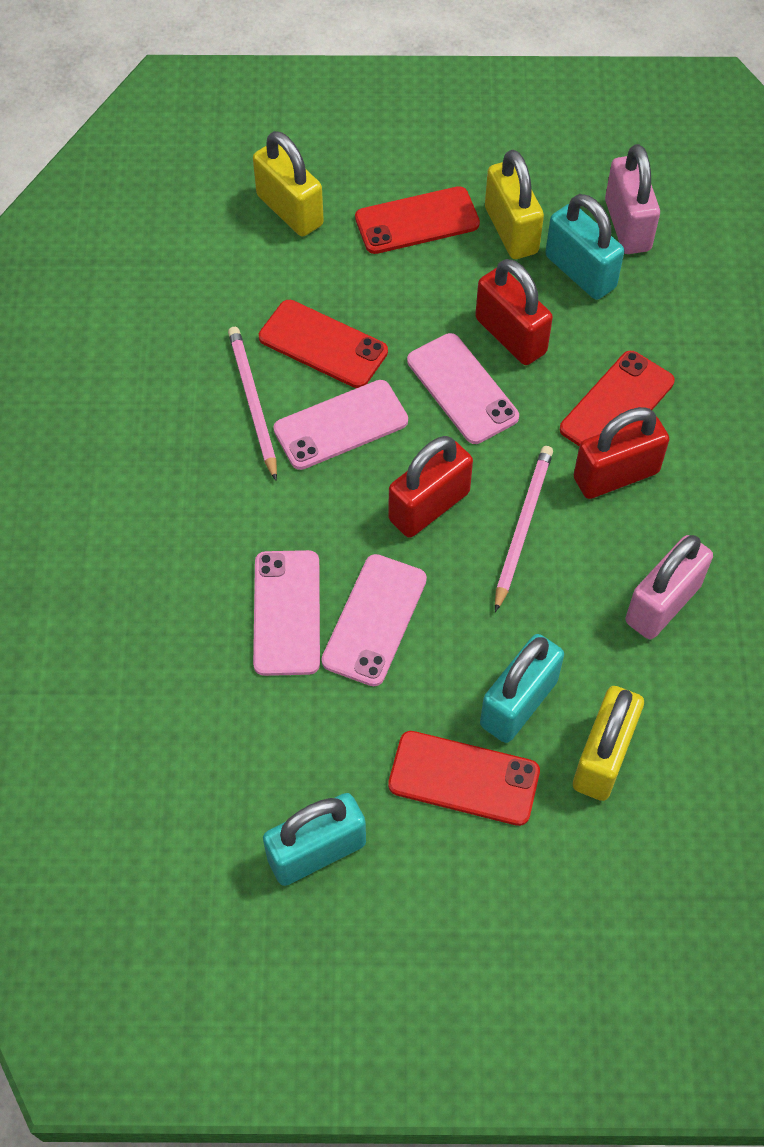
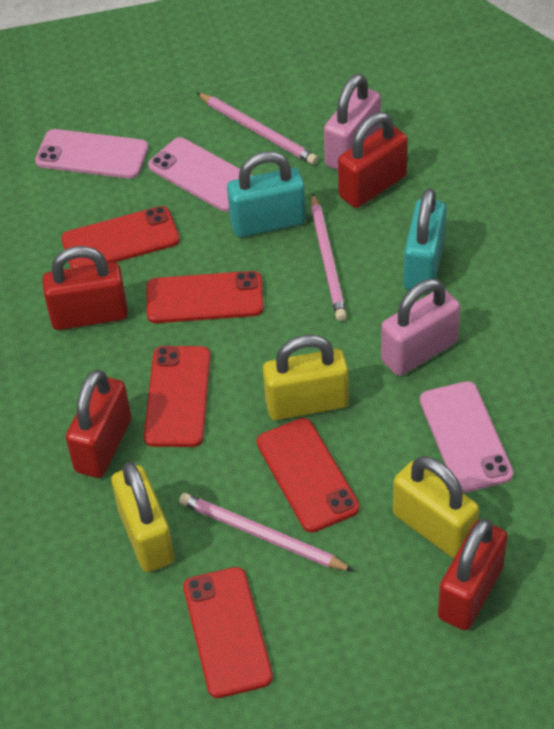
pink pencil: 2 -> 3
pink phone: 4 -> 3
red padlock: 3 -> 4
red phone: 4 -> 5
turquoise padlock: 3 -> 2

